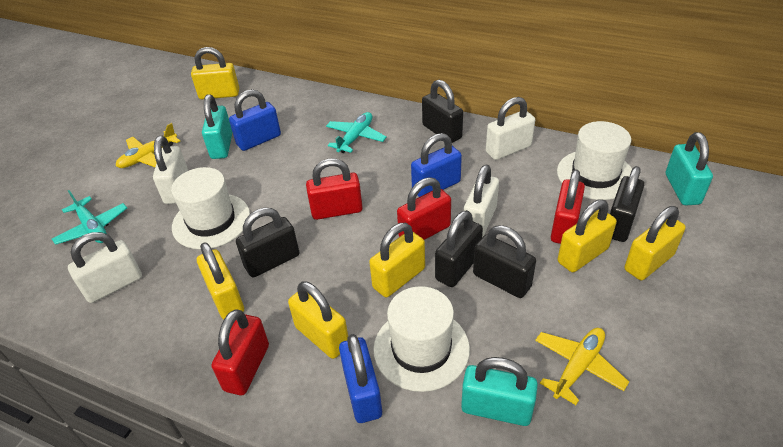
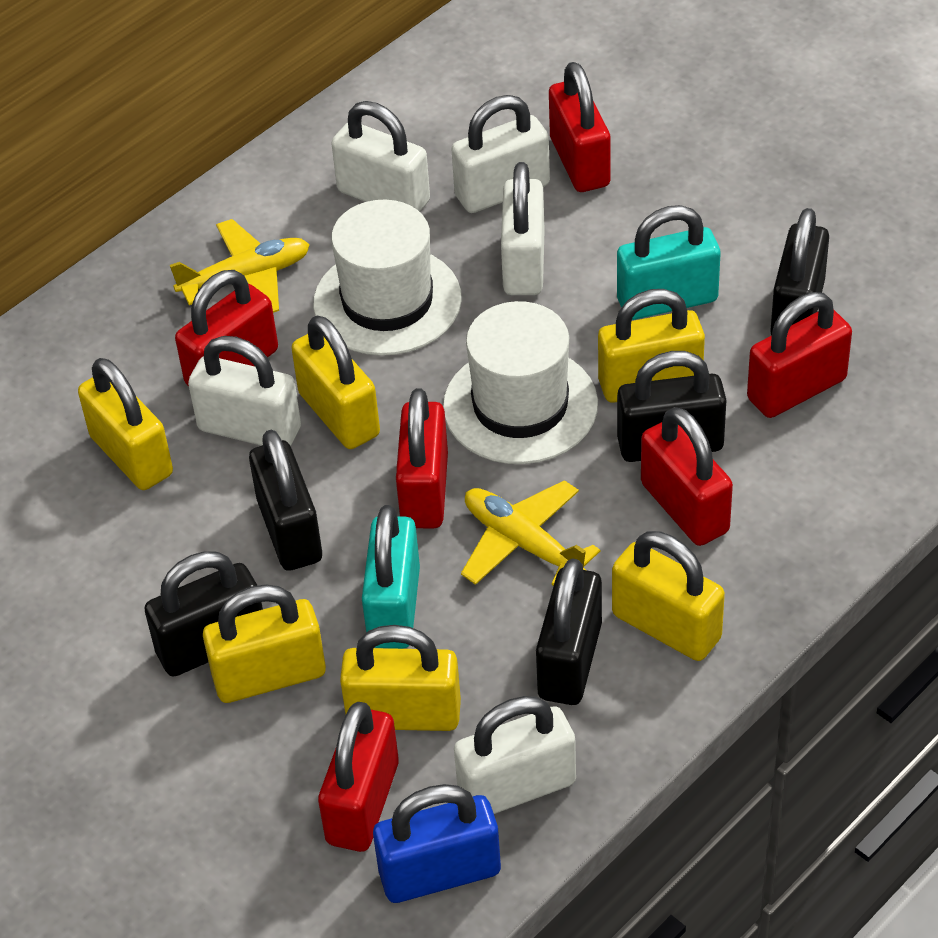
blue padlock: 3 -> 1
red padlock: 4 -> 6
turquoise padlock: 3 -> 2
turquoise plane: 2 -> 0
white hat: 3 -> 2
white padlock: 4 -> 5

